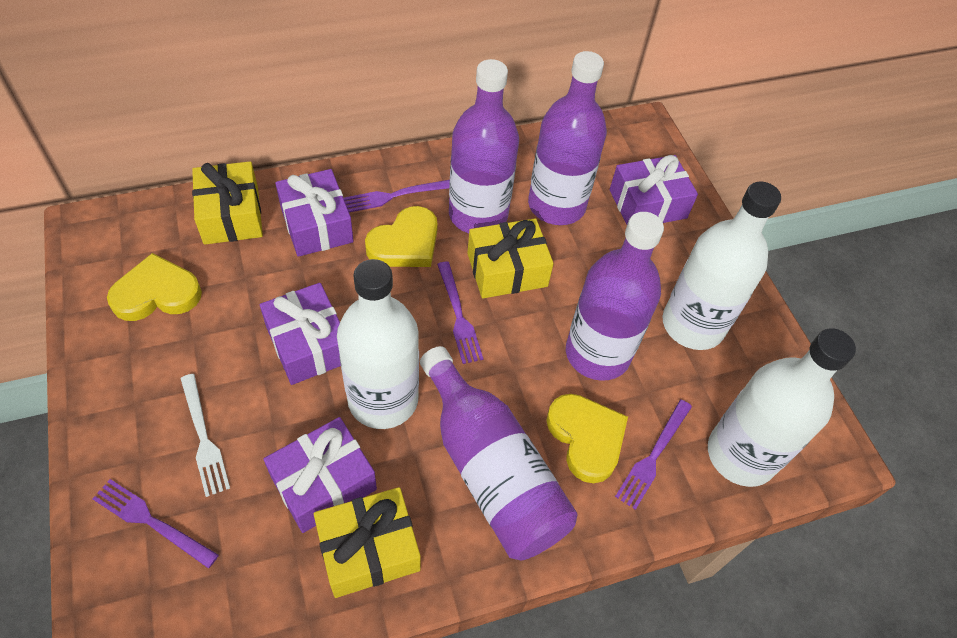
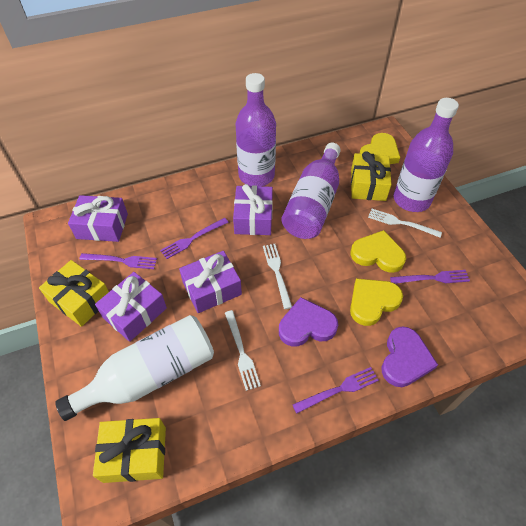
purple bottle: 4 -> 3
purple heart: 0 -> 2
white bottle: 3 -> 1
white fork: 1 -> 3

